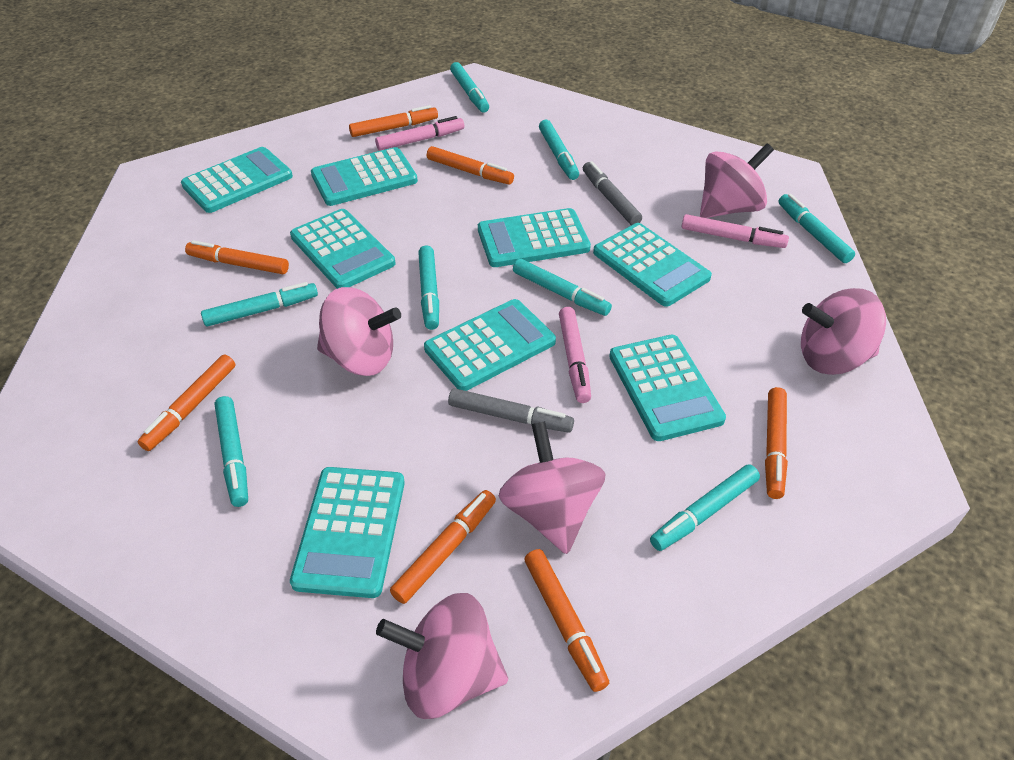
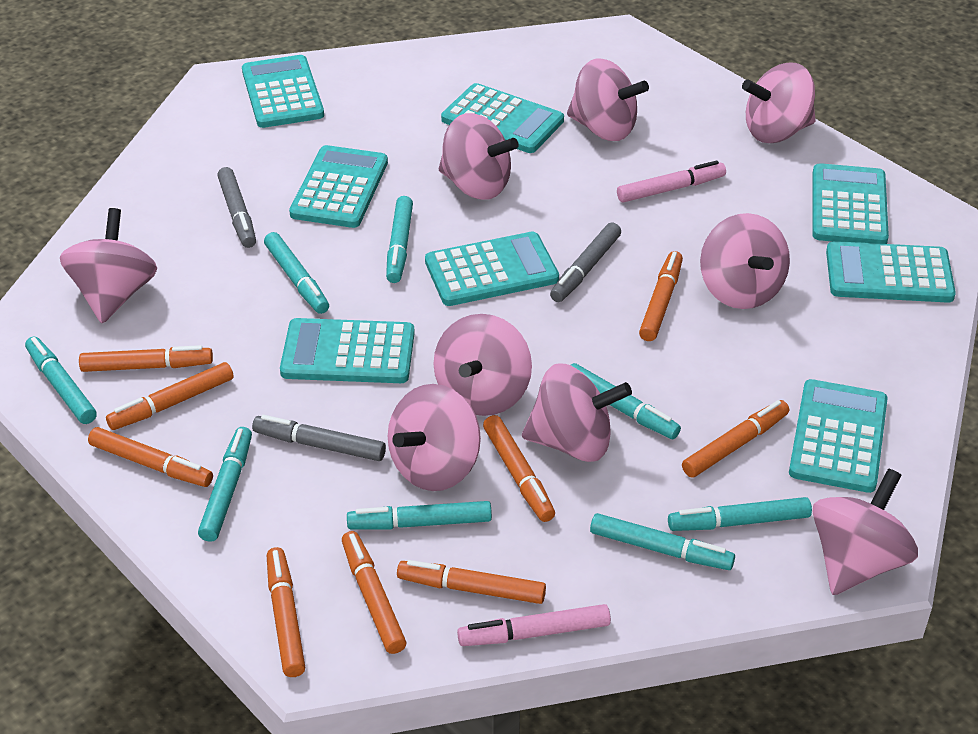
grey marker: 2 -> 3
orange marker: 7 -> 9
pink marker: 3 -> 2
pink spinning top: 5 -> 9

